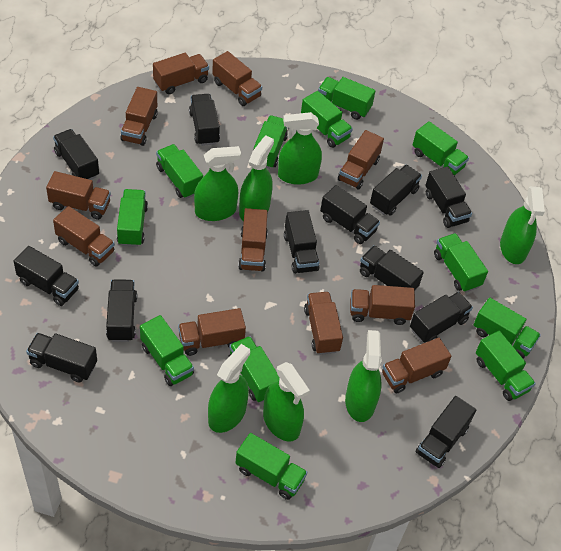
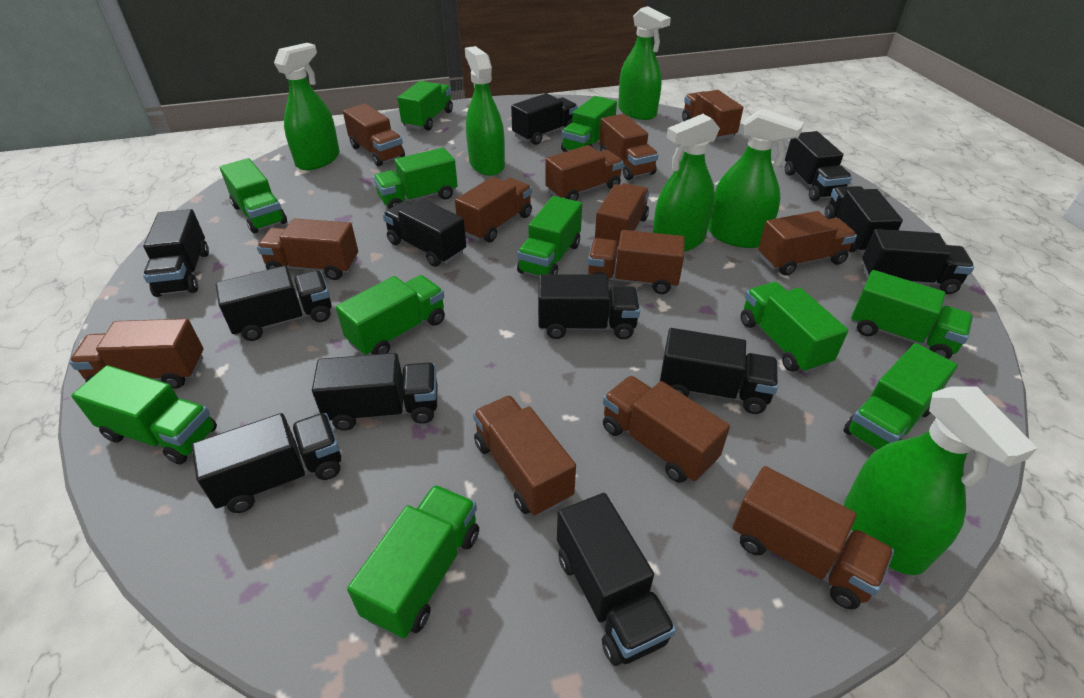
brown truck: 11 -> 13
green spray bottle: 7 -> 6
green truck: 12 -> 11

